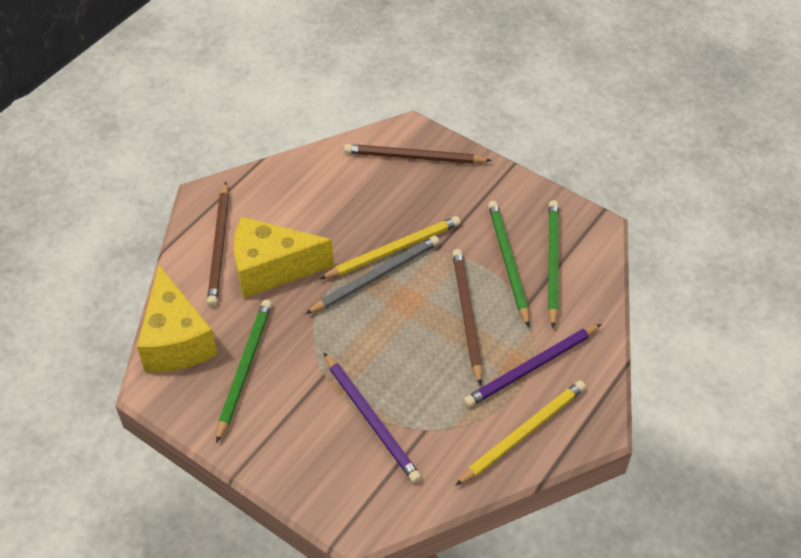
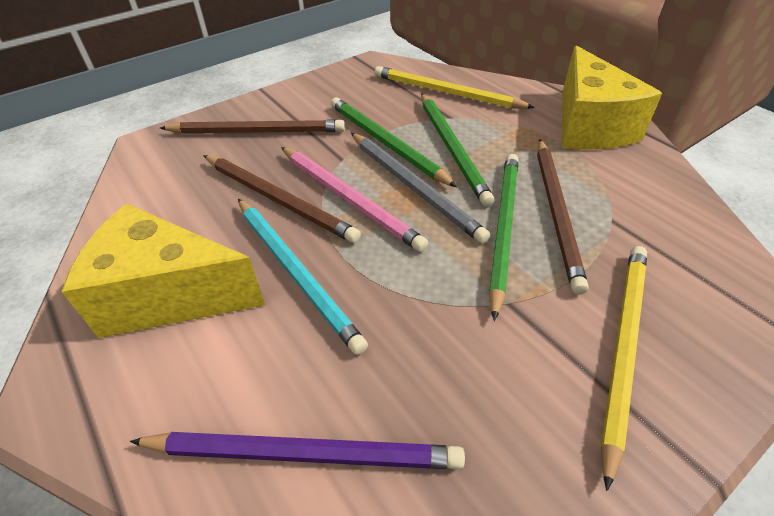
pink pencil: 0 -> 1
purple pencil: 2 -> 1
turquoise pencil: 0 -> 1

